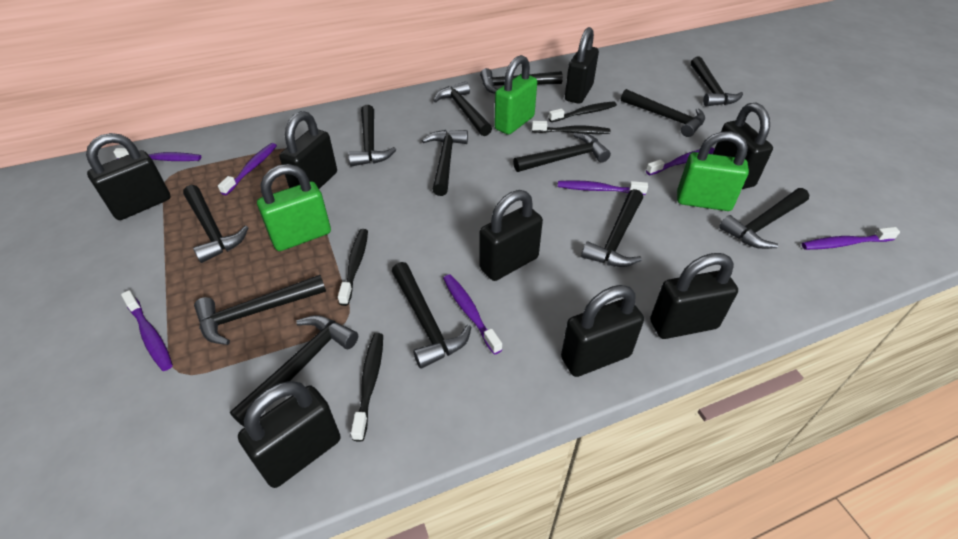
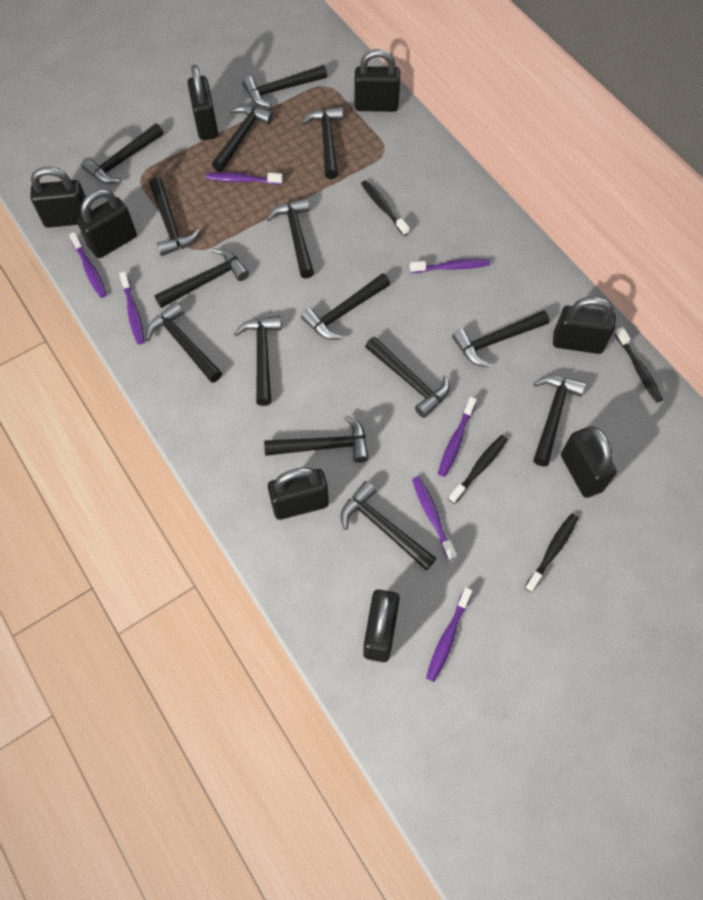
black hammer: 13 -> 15
green padlock: 3 -> 0

